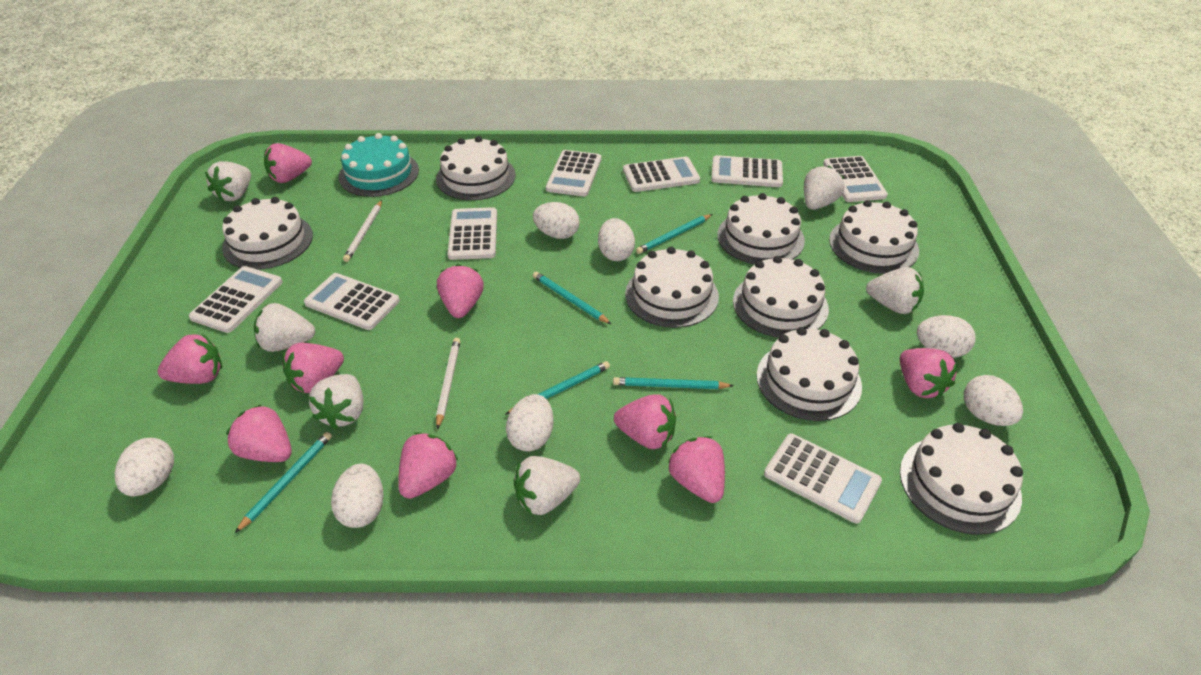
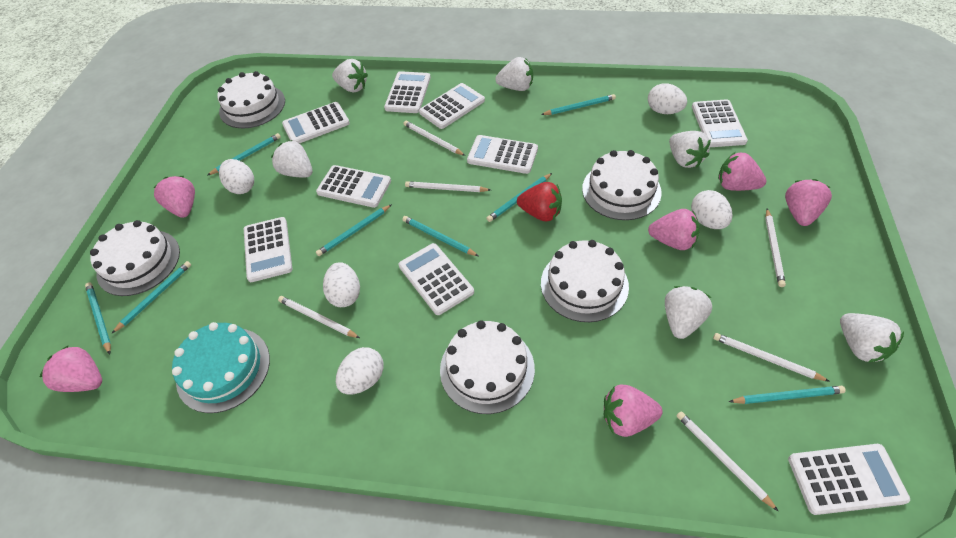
pink strawberry: 9 -> 6
red strawberry: 0 -> 1
turquoise pencil: 5 -> 8
white cake: 8 -> 5
white calculator: 8 -> 9
white egg: 7 -> 5
white pencil: 2 -> 6

